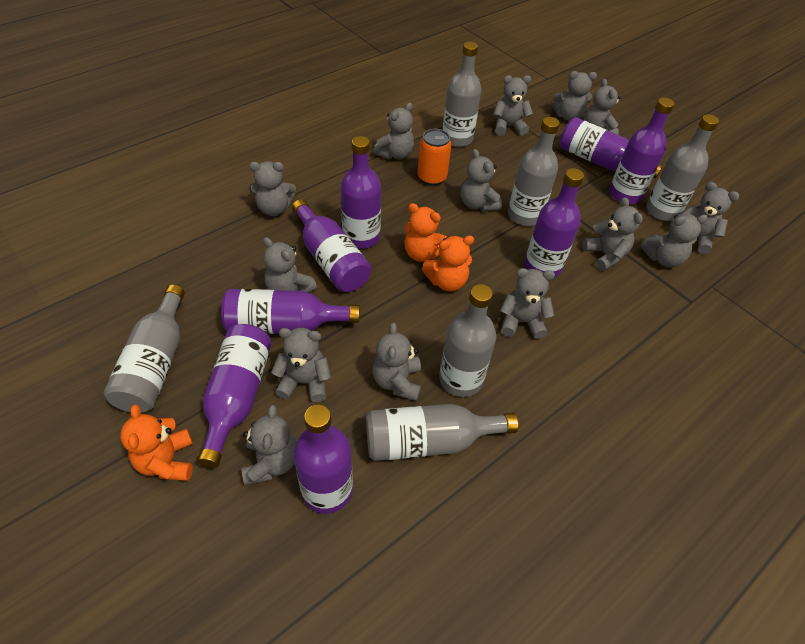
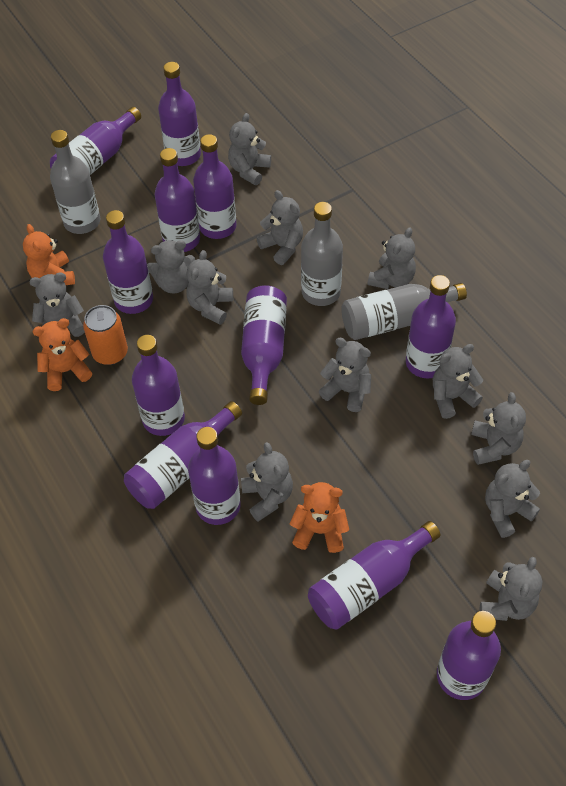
grey bottle: 6 -> 3
grey teddy bear: 14 -> 12
purple bottle: 8 -> 12

